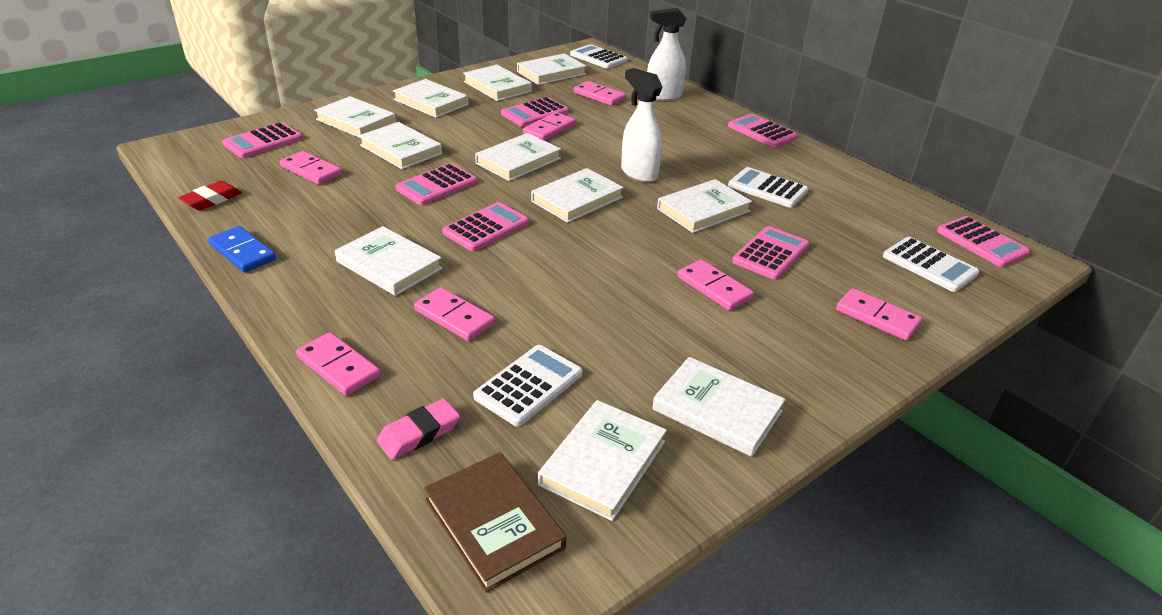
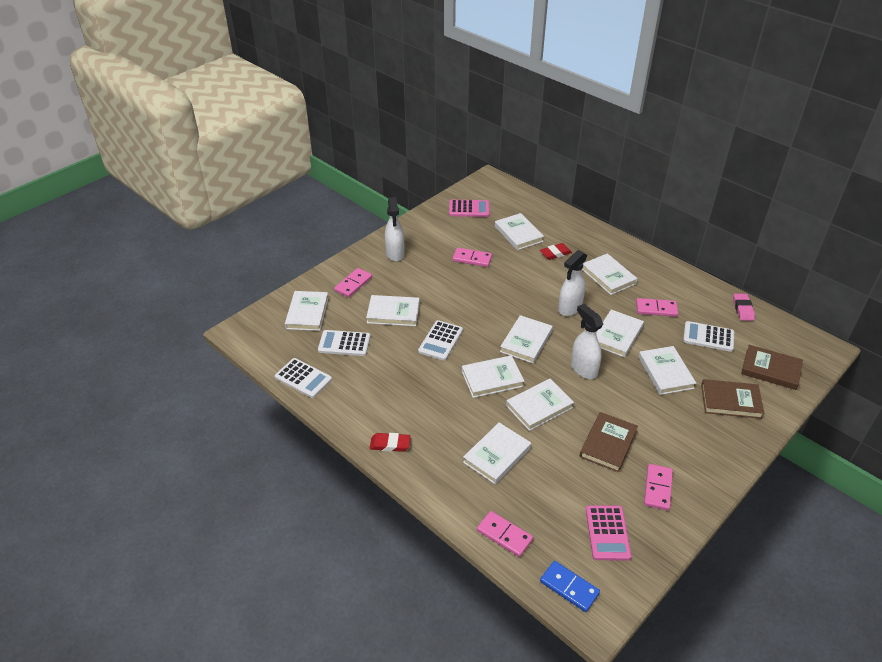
brown book: 1 -> 3
pink calculator: 7 -> 2
pink domino: 7 -> 5
red eraser: 1 -> 2
white book: 11 -> 10
white spray bottle: 2 -> 3

